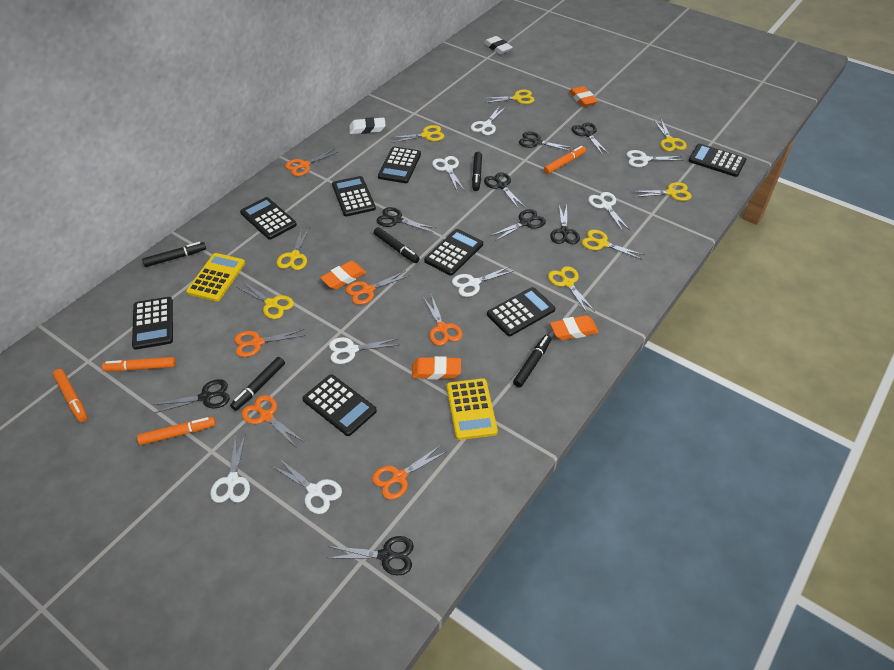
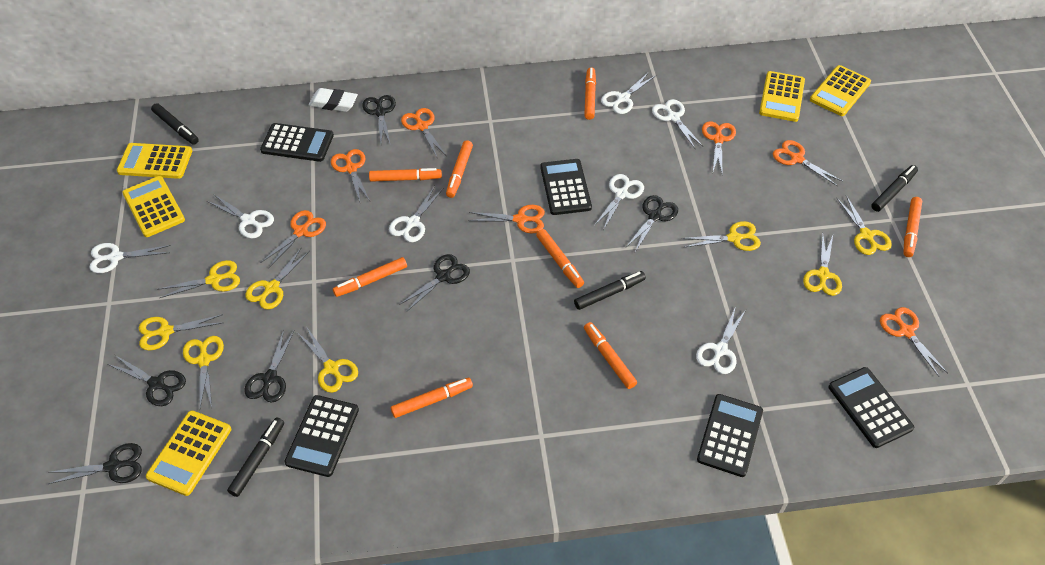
black calculator: 8 -> 5
black marker: 5 -> 4
black scissors: 8 -> 6
orange eraser: 4 -> 0
orange marker: 4 -> 8
orange scissors: 6 -> 7
white eraser: 2 -> 1
white scissors: 8 -> 7
yellow calculator: 2 -> 5

